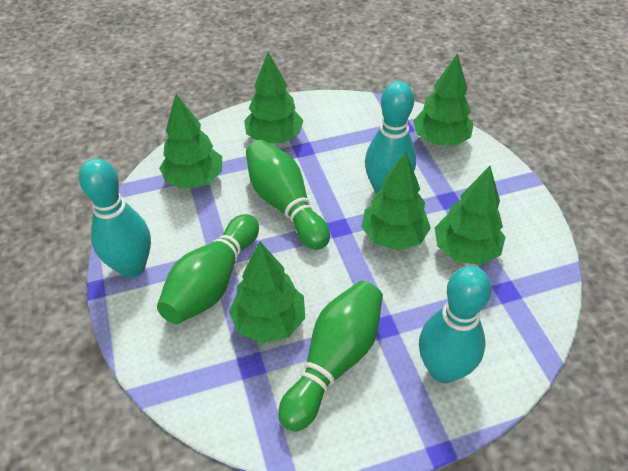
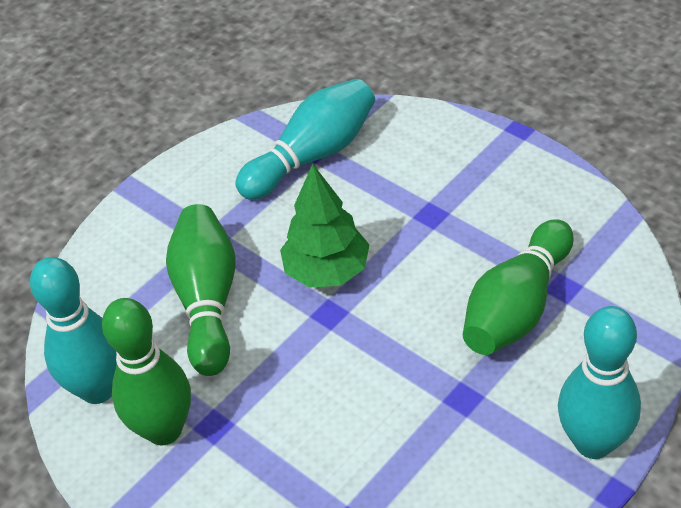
green tree: 6 -> 1

